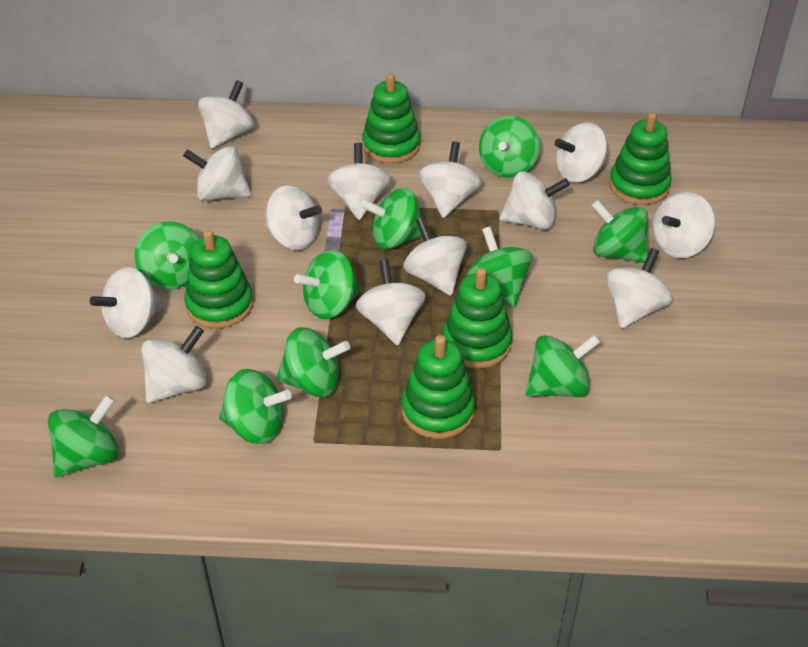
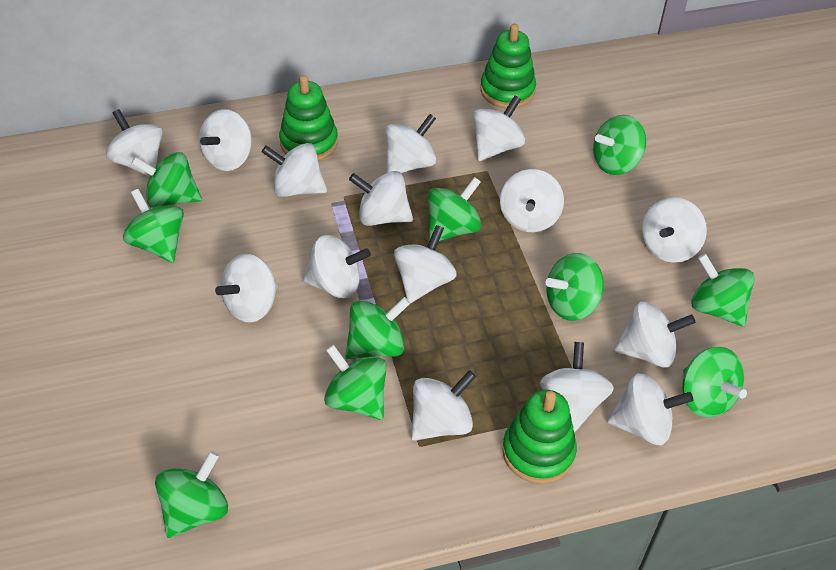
green stacking toy: 5 -> 3
white spinning top: 13 -> 15

